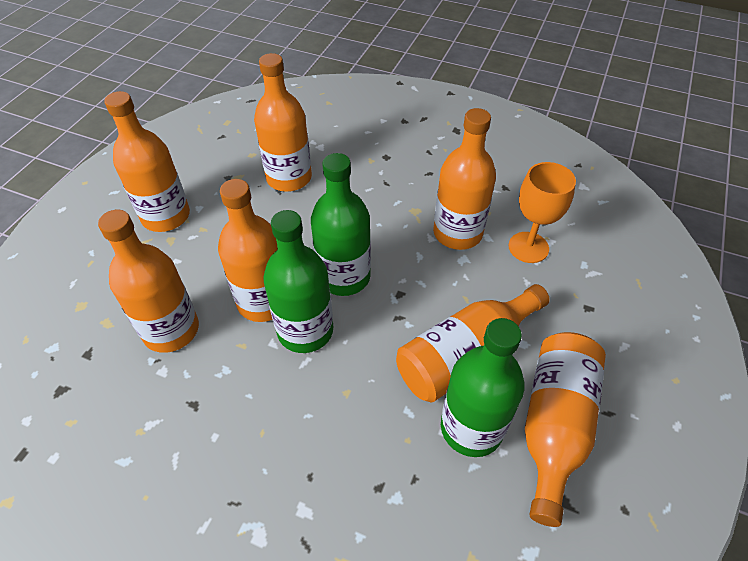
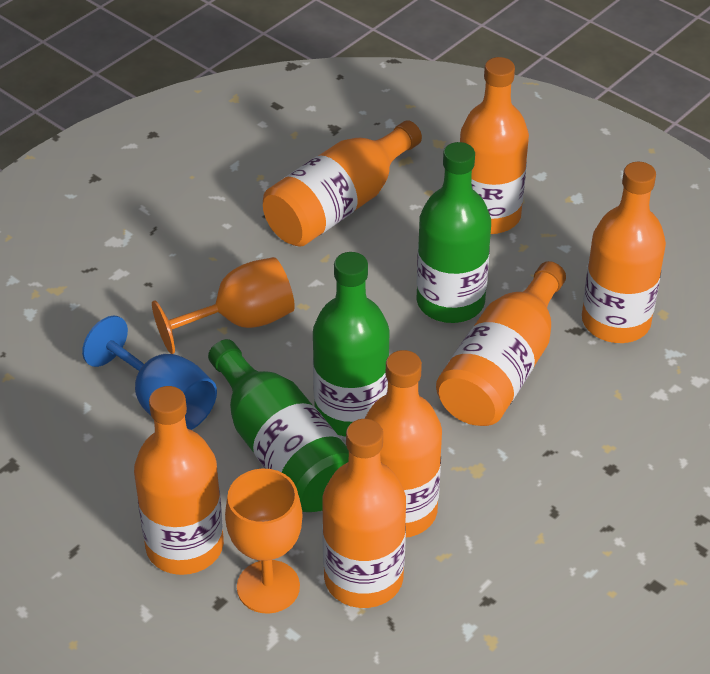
blue goblet: 0 -> 1
orange goblet: 1 -> 2

